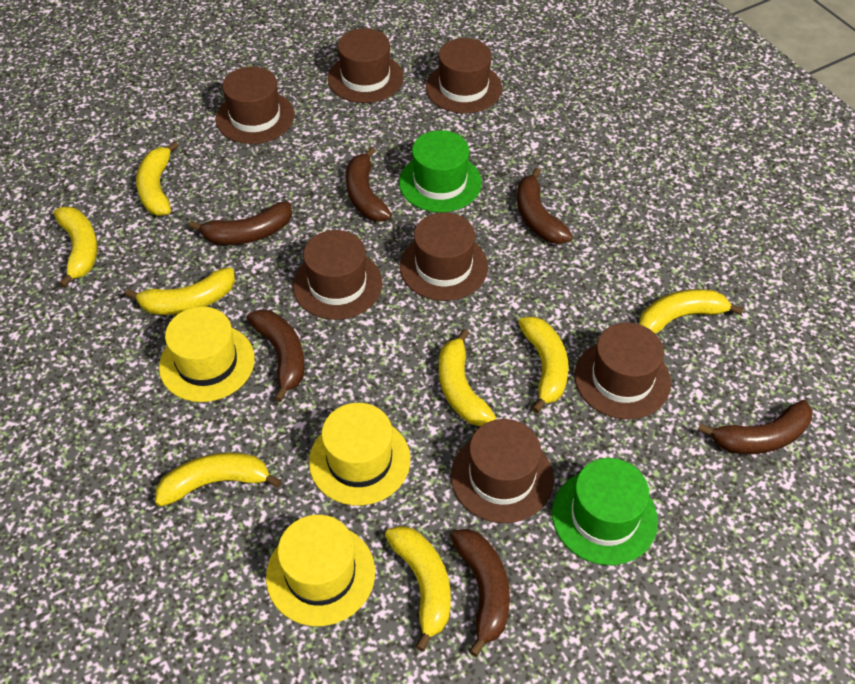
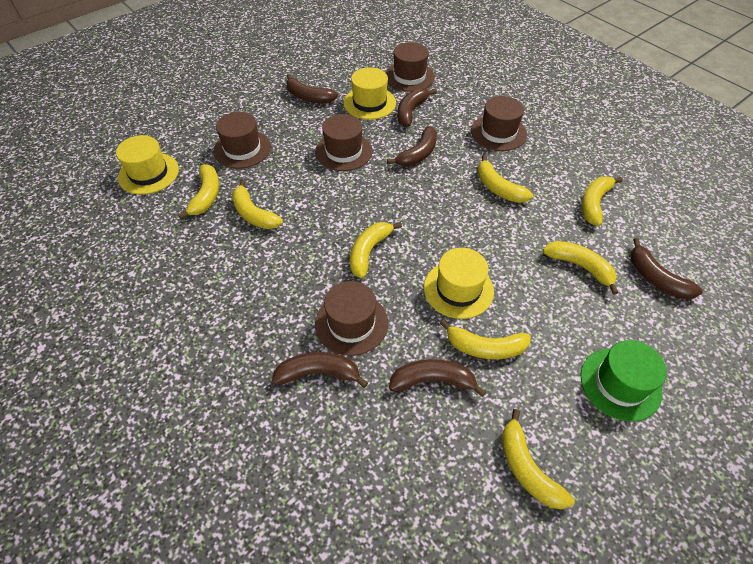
brown hat: 7 -> 5
green hat: 2 -> 1

